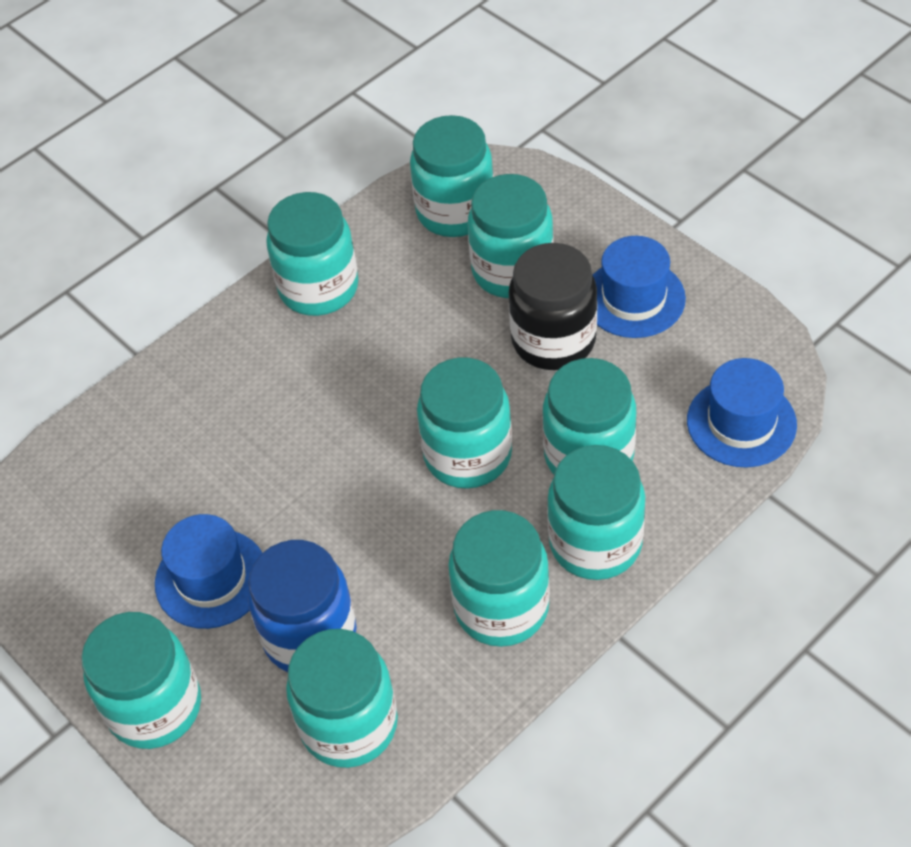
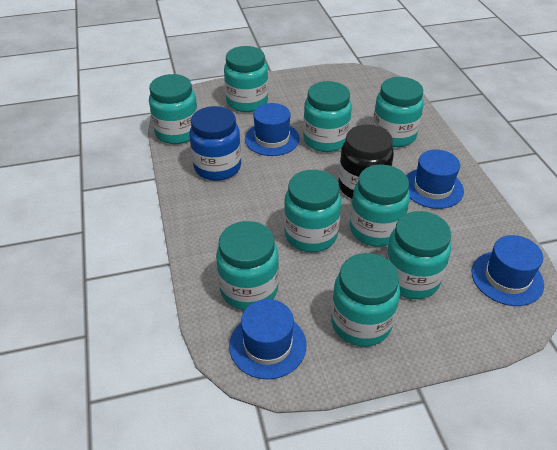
blue hat: 3 -> 4

